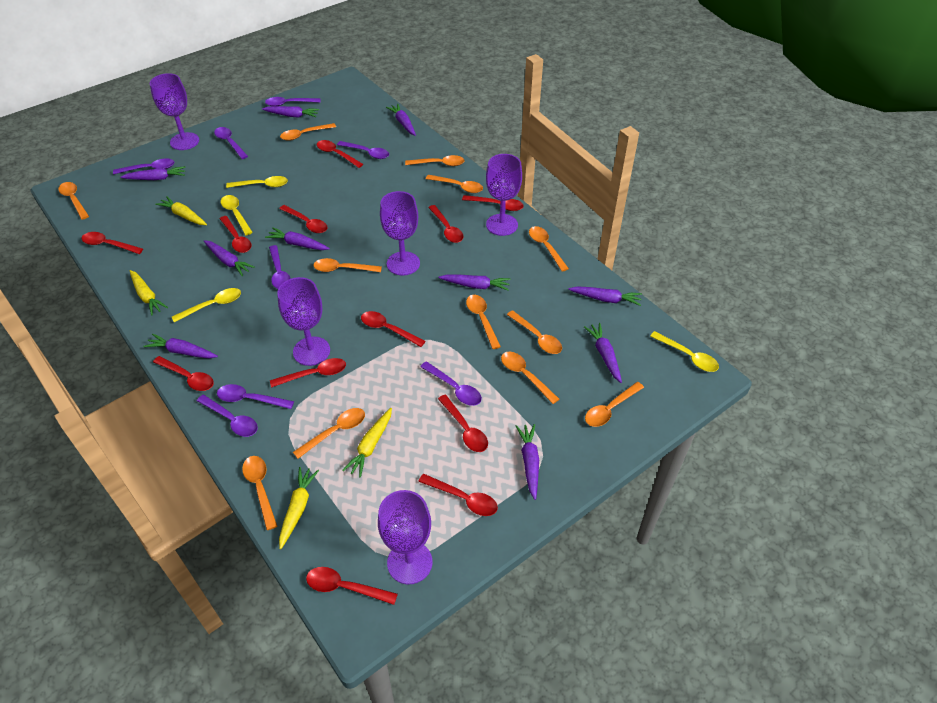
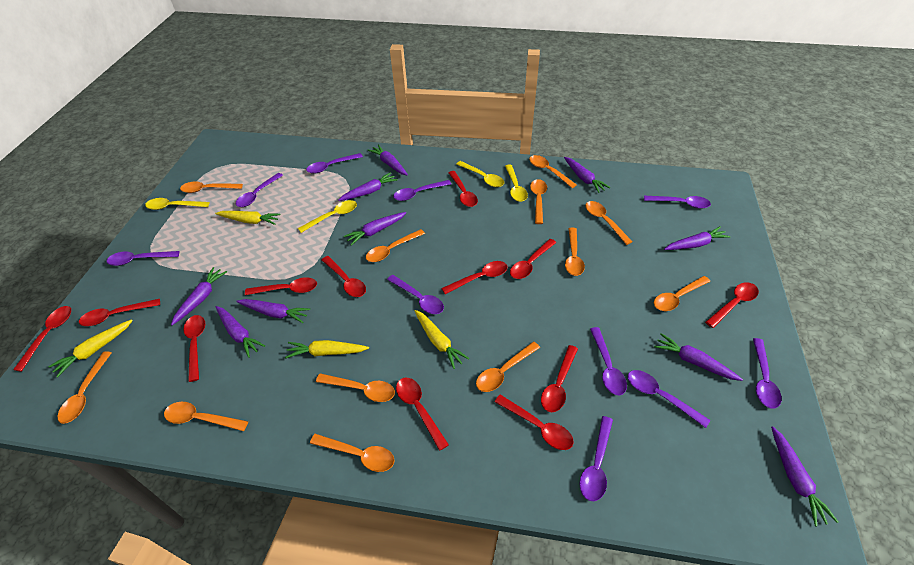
purple goblet: 5 -> 0
purple spoon: 8 -> 10

